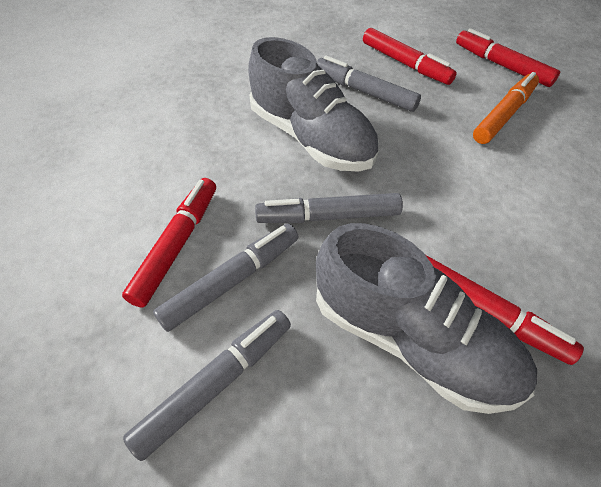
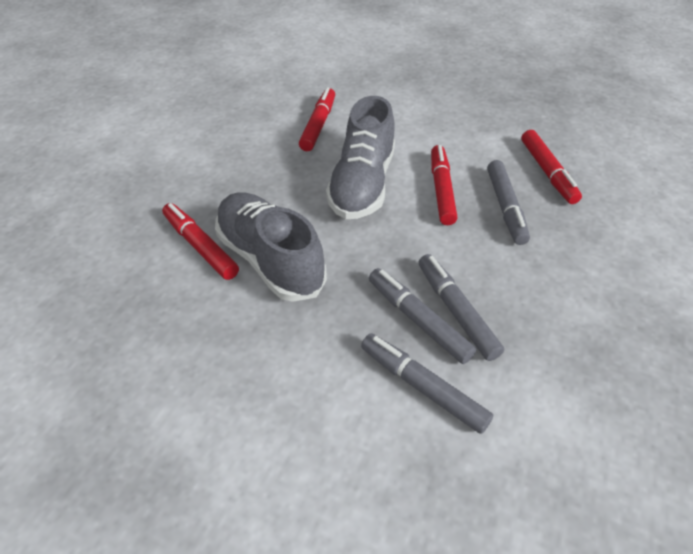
orange marker: 1 -> 0

